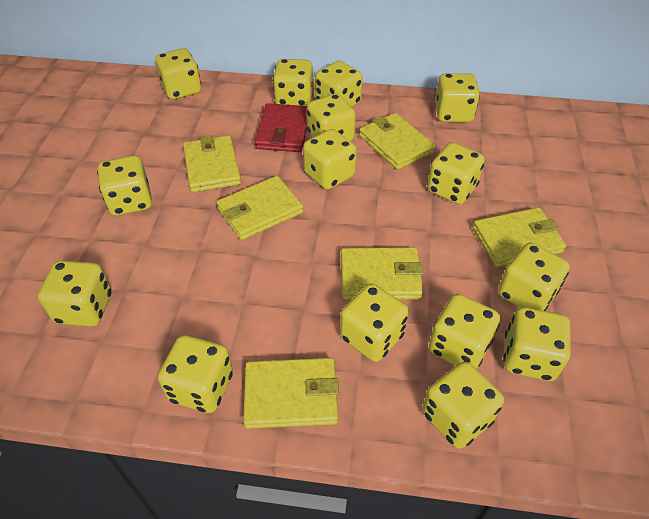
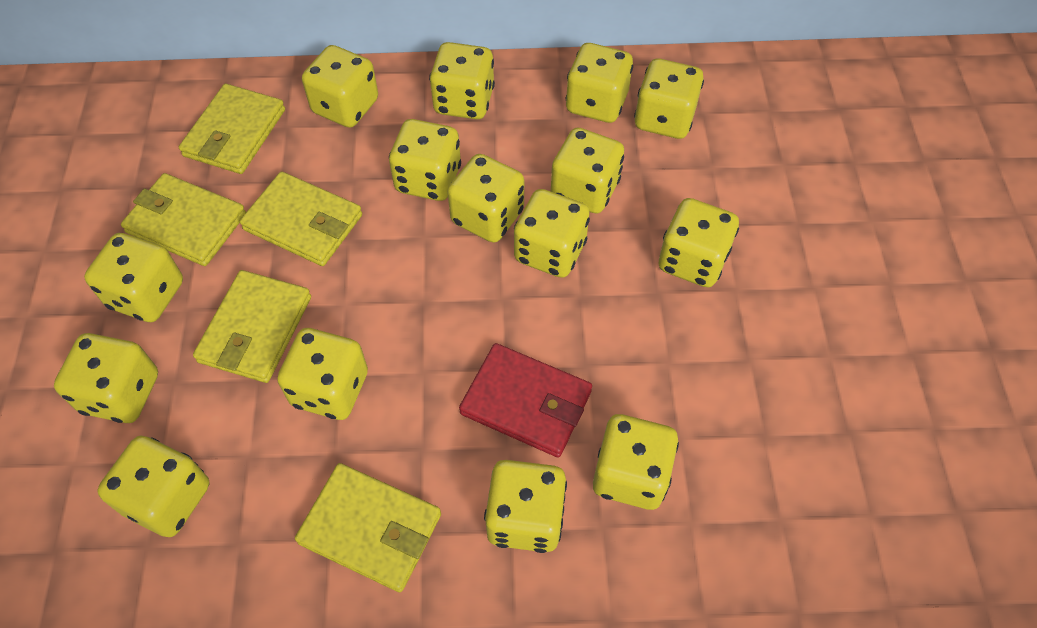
yellow wallet: 6 -> 5

